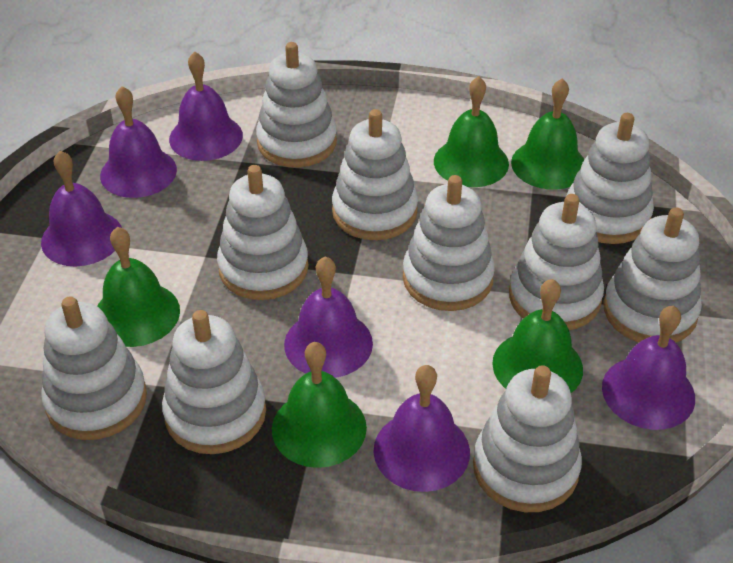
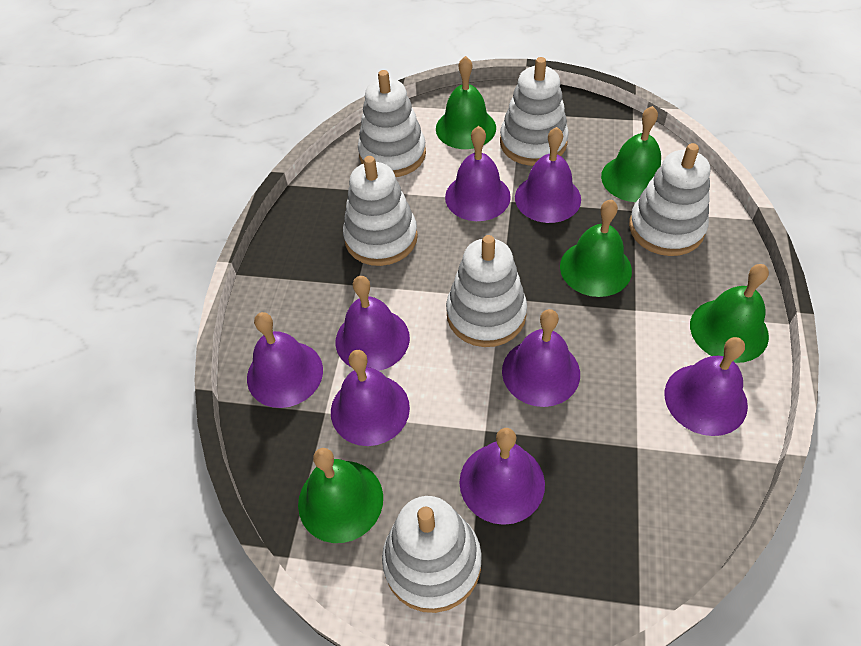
purple bell: 6 -> 8
white stacking toy: 10 -> 6

